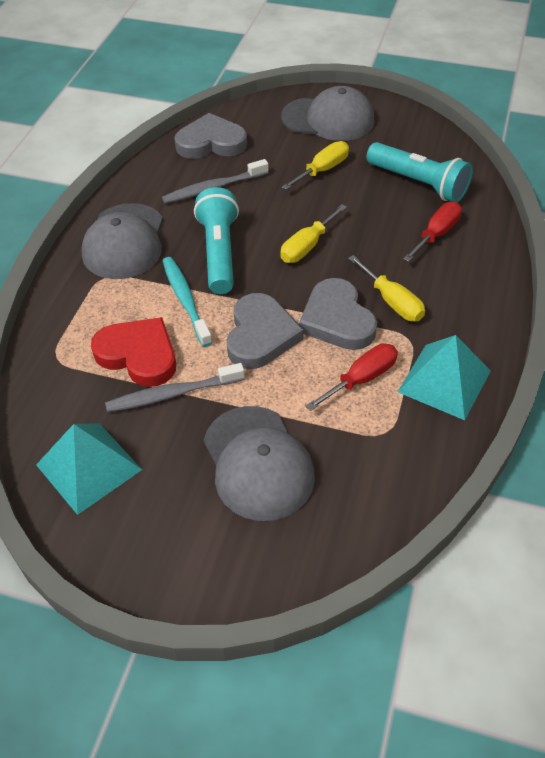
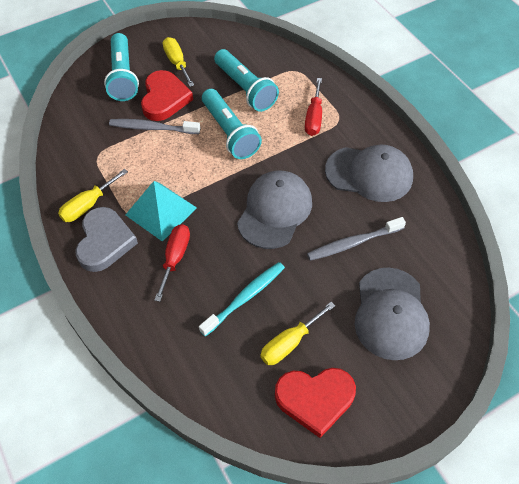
grey heart: 3 -> 1
red heart: 1 -> 2
turquoise flashlight: 2 -> 3
turquoise pyramid: 2 -> 1

